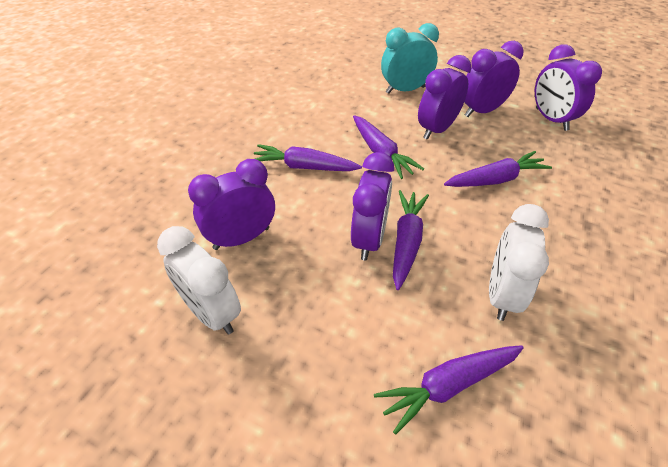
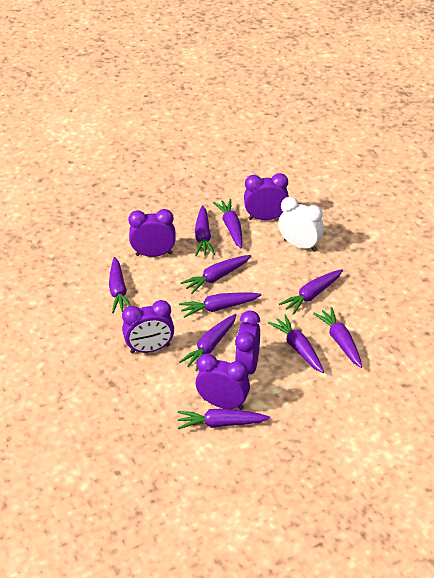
purple carrot: 5 -> 10
turquoise clock: 1 -> 0
white clock: 2 -> 1

